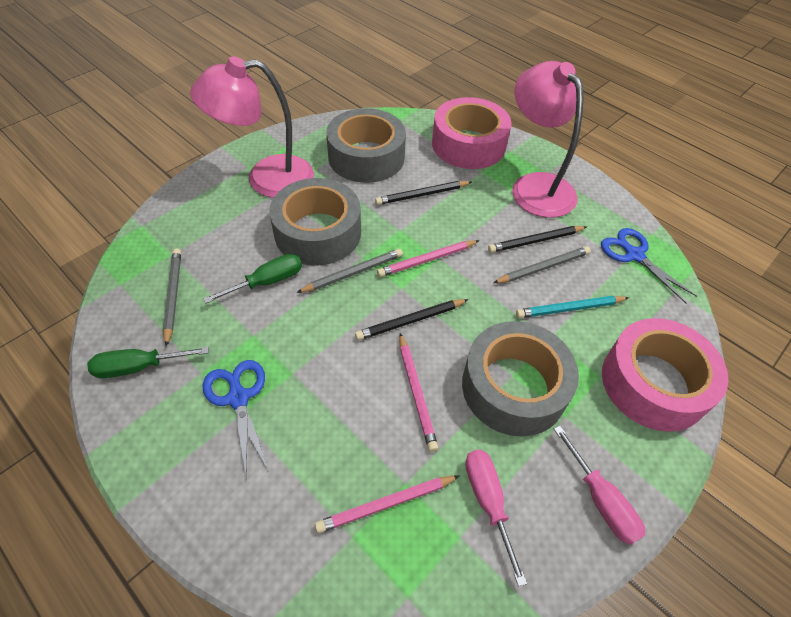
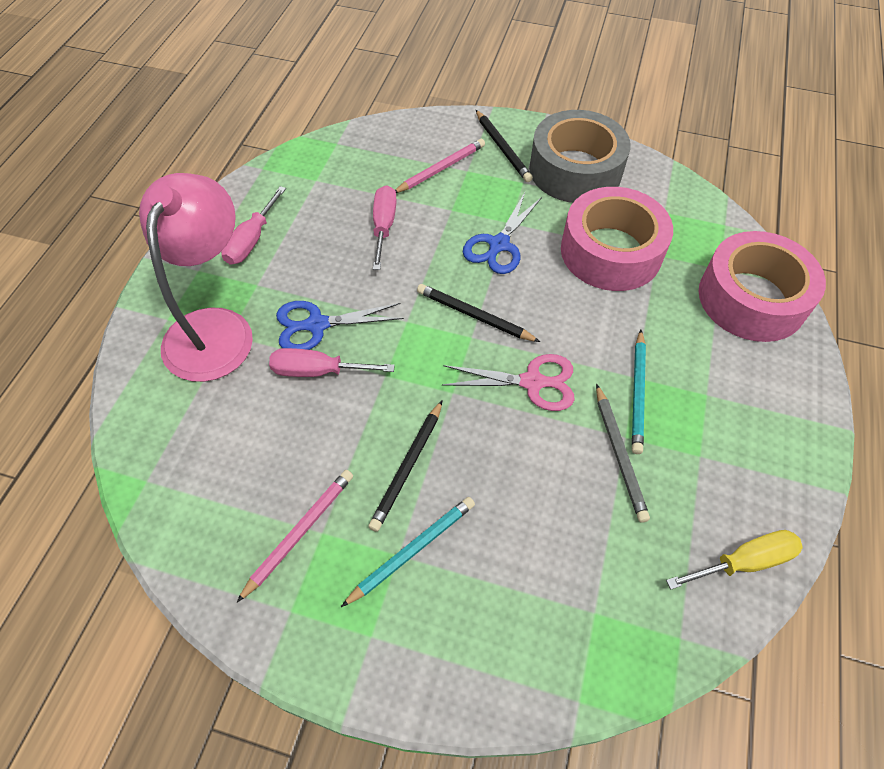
green screwdriver: 2 -> 0
grey pencil: 3 -> 1
grey tape: 3 -> 1
pink lamp: 2 -> 1
pink pencil: 3 -> 2
pink scissors: 0 -> 1
pink screwdriver: 2 -> 3
turquoise pencil: 1 -> 2
yellow screwdriver: 0 -> 1

